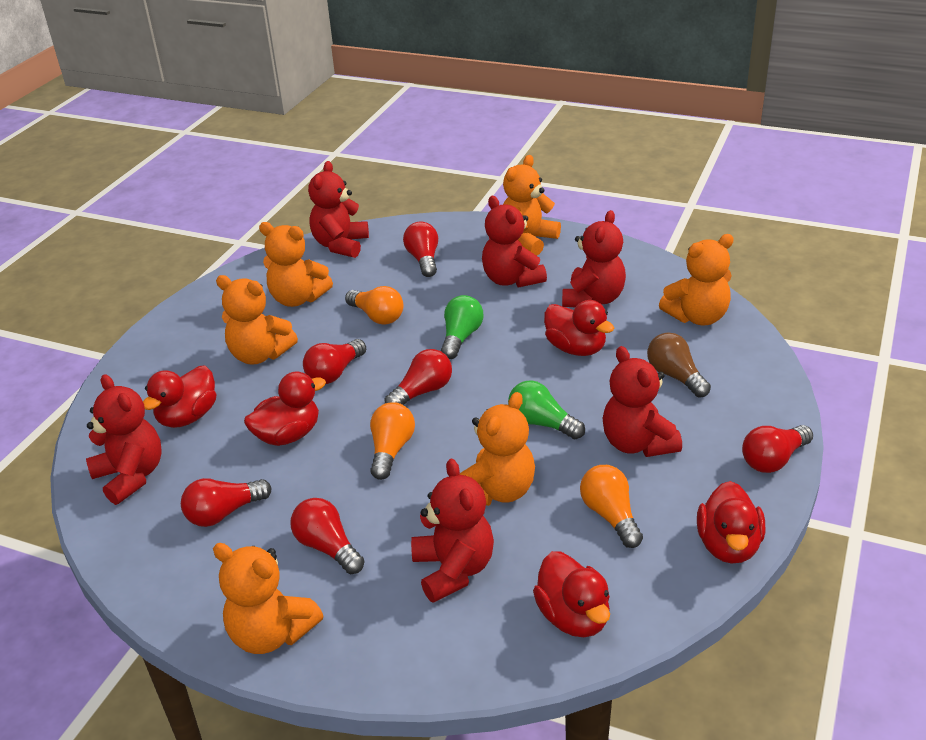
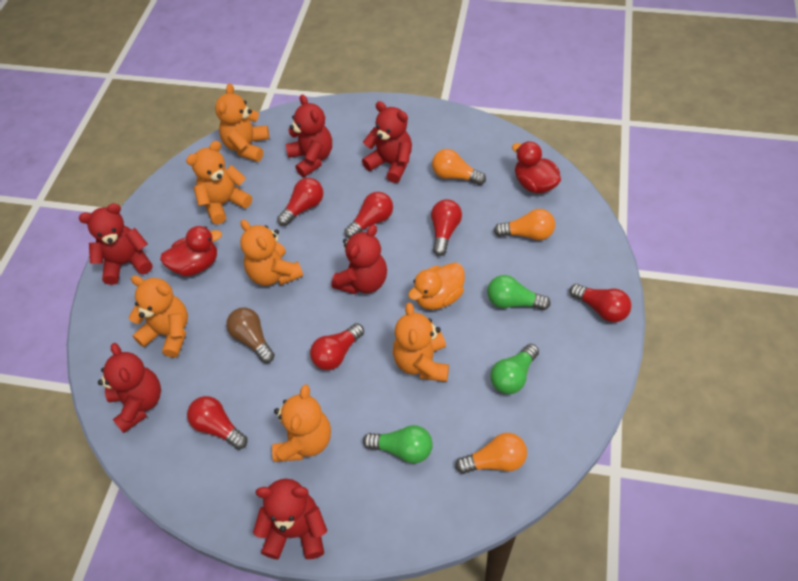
green light bulb: 2 -> 3
orange duck: 0 -> 1
red duck: 5 -> 2

